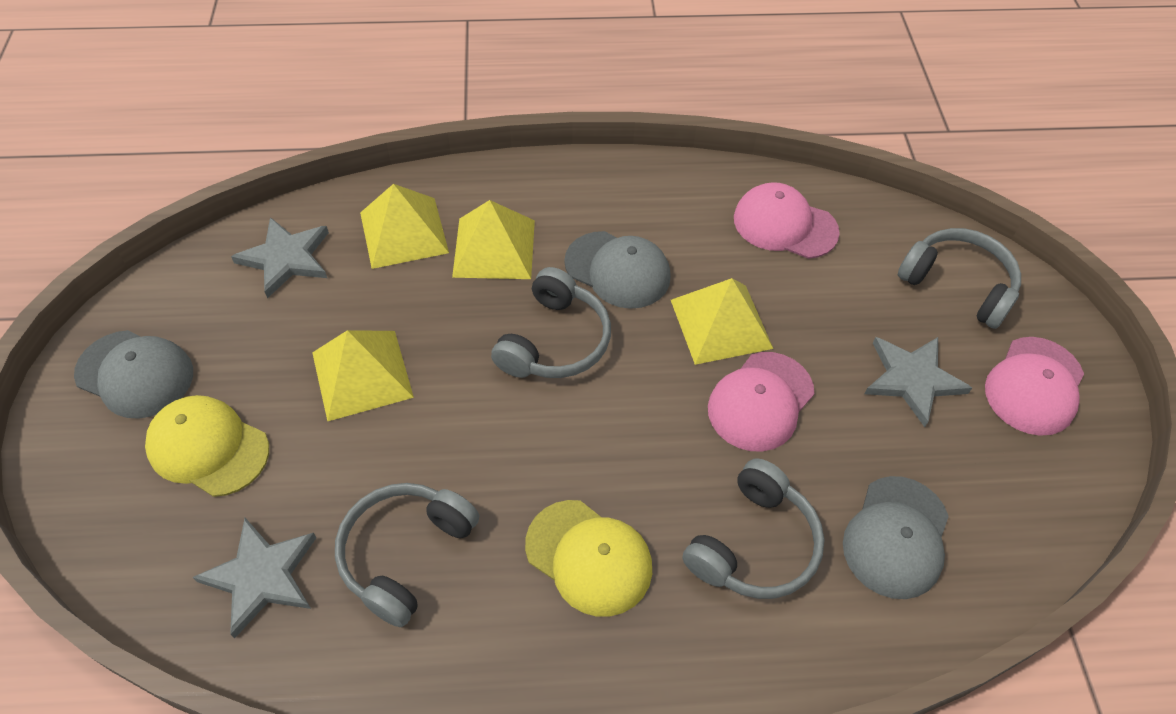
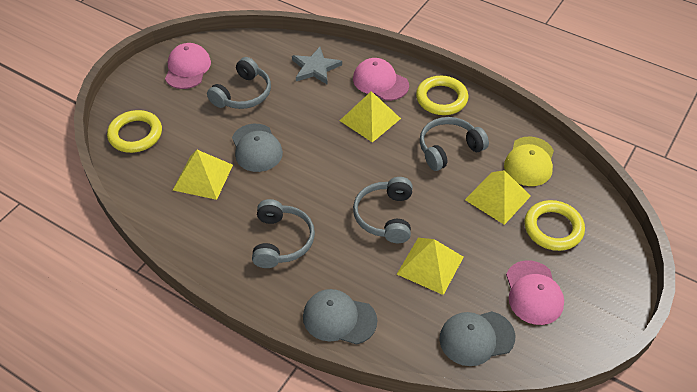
grey star: 3 -> 1
yellow cap: 2 -> 1
yellow ring: 0 -> 3

